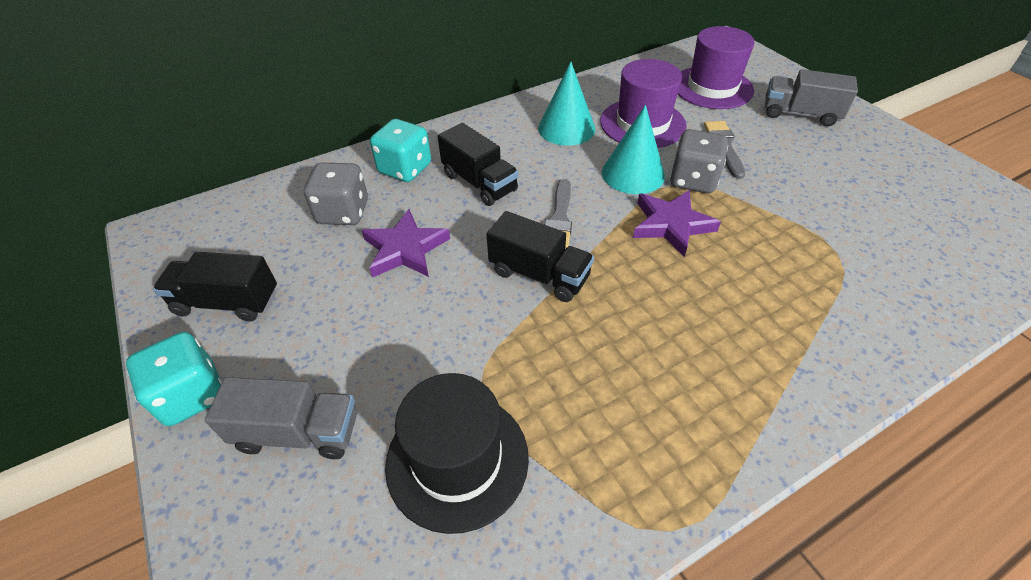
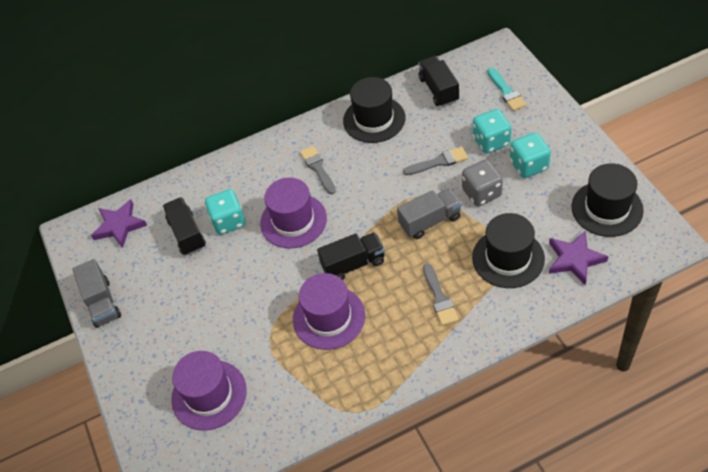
black hat: 1 -> 3
grey brush: 2 -> 3
grey dice: 2 -> 1
purple hat: 2 -> 3
turquoise brush: 0 -> 1
turquoise cone: 2 -> 0
turquoise dice: 2 -> 3

